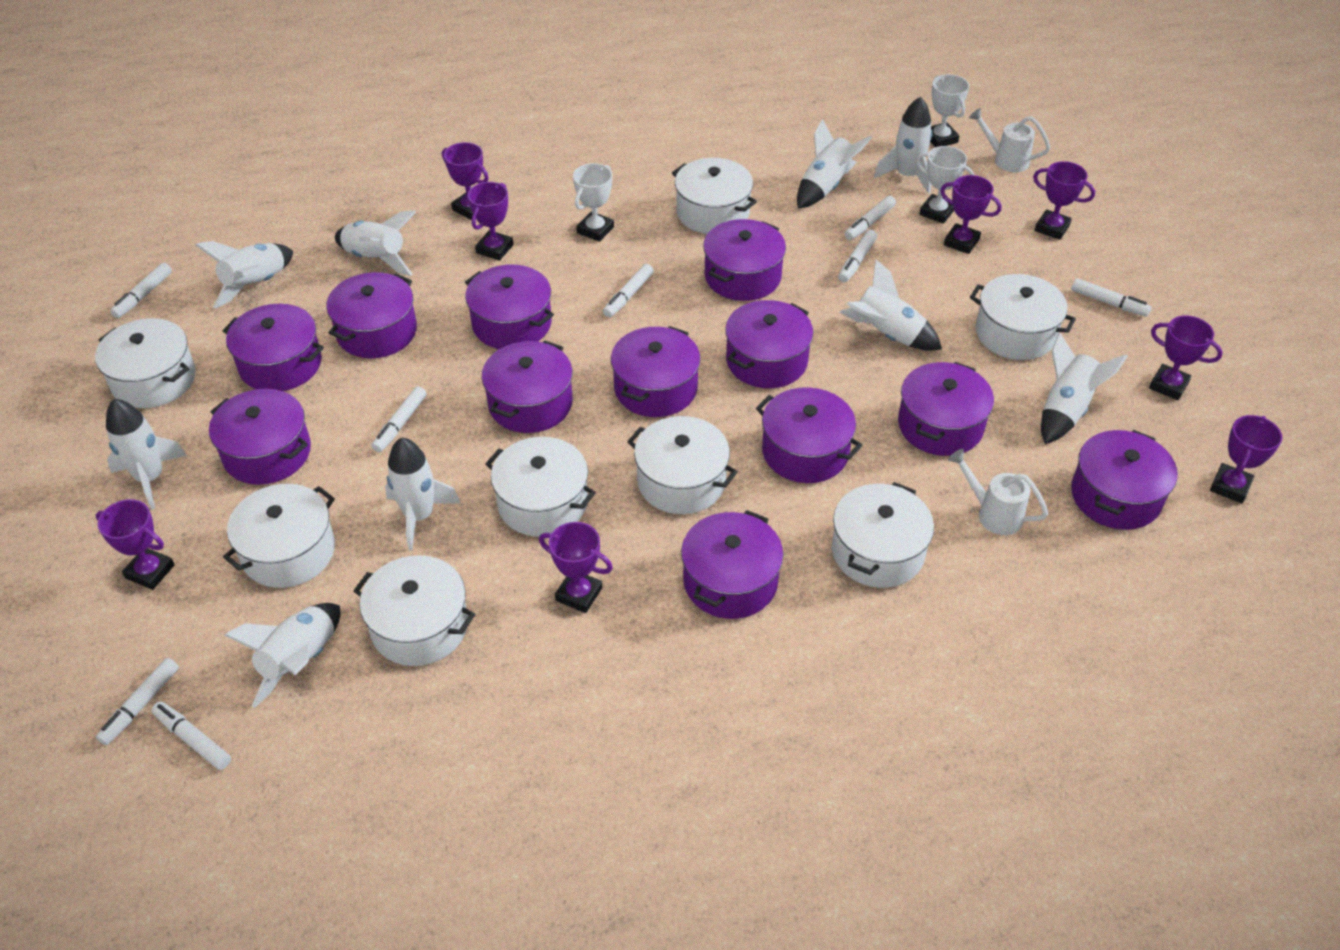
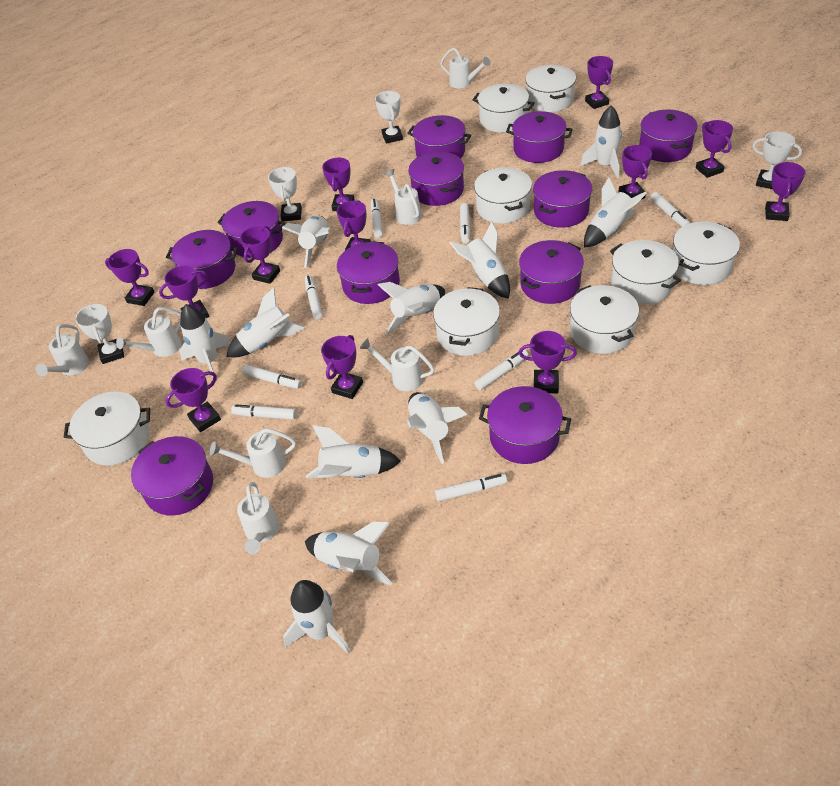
purple pot: 12 -> 11
purple trophy: 8 -> 12
white rocket: 9 -> 11
white trophy: 3 -> 4
white watering can: 2 -> 7

